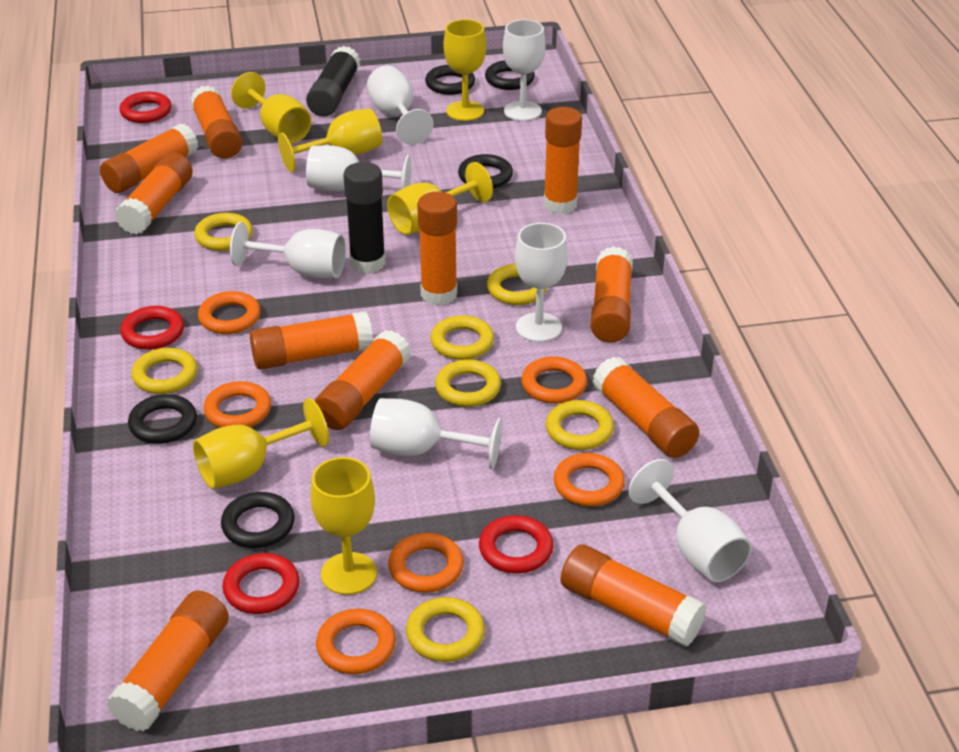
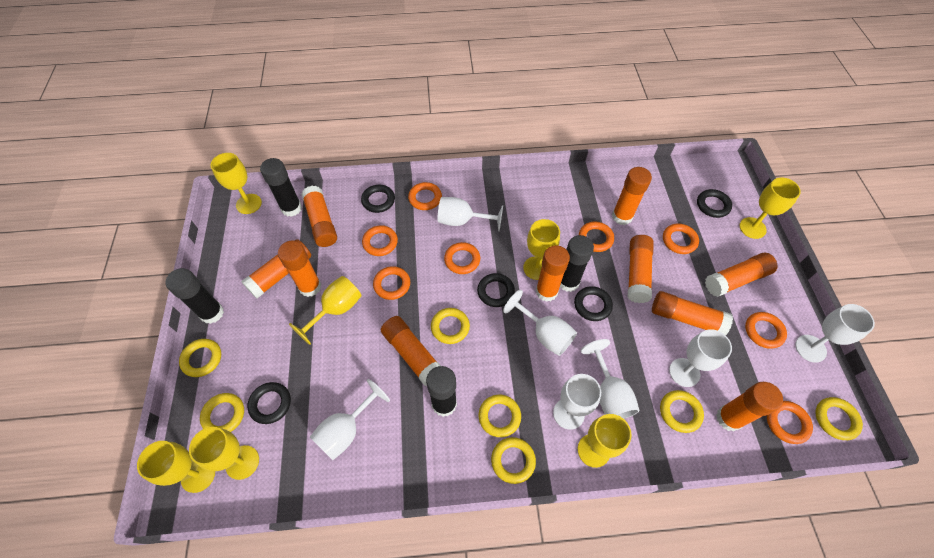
black glue stick: 2 -> 4
orange glue stick: 11 -> 10
orange ring: 6 -> 8
red ring: 4 -> 0
yellow goblet: 6 -> 7

